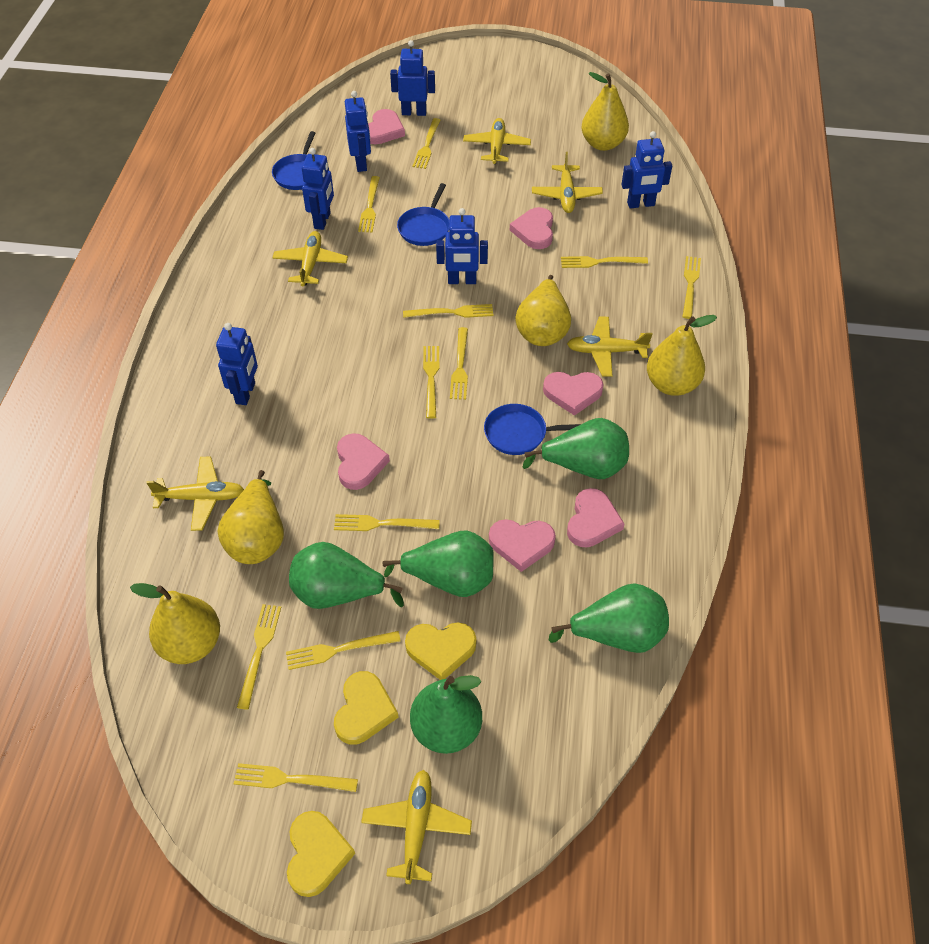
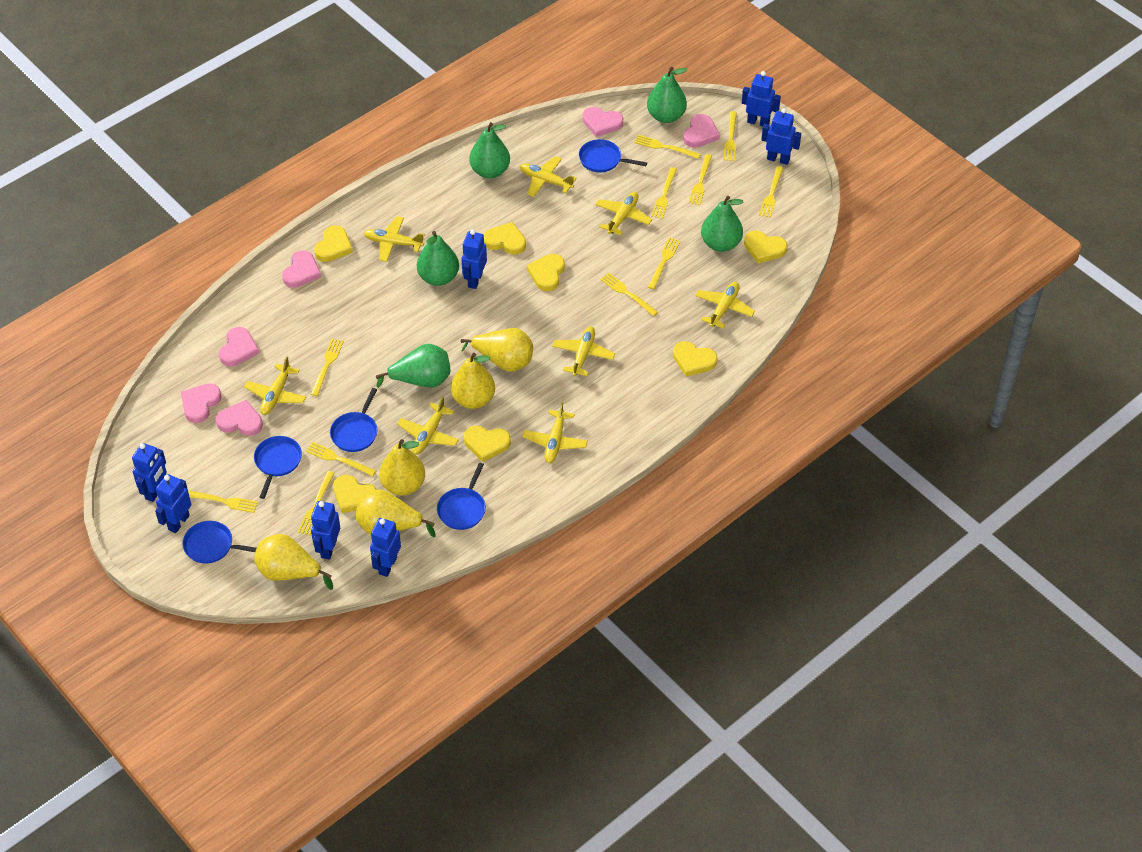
blue pan: 3 -> 5
blue robot: 6 -> 7
yellow heart: 3 -> 7
yellow plane: 6 -> 8

